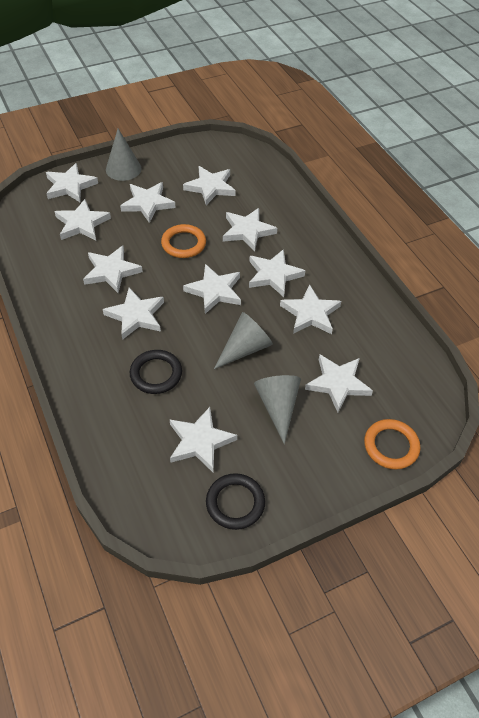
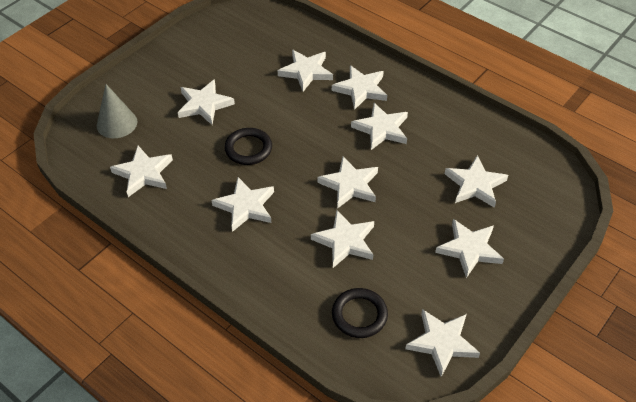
grey cone: 3 -> 1
orange ring: 2 -> 0
white star: 12 -> 11

